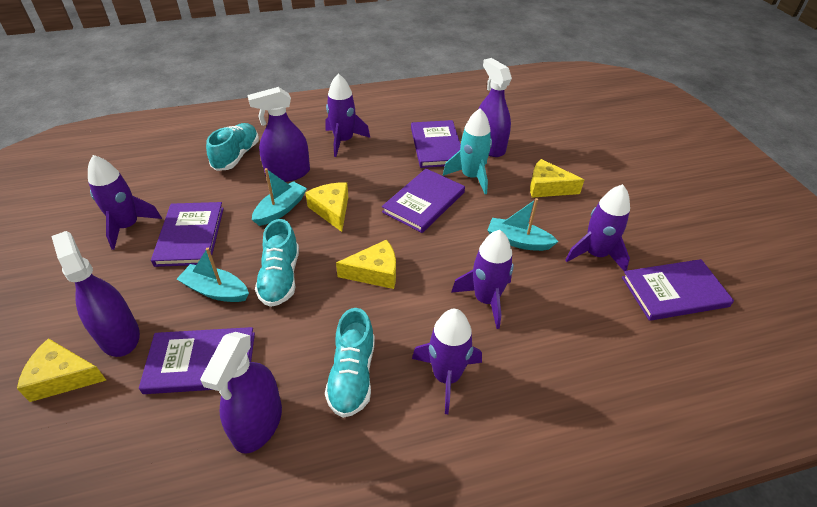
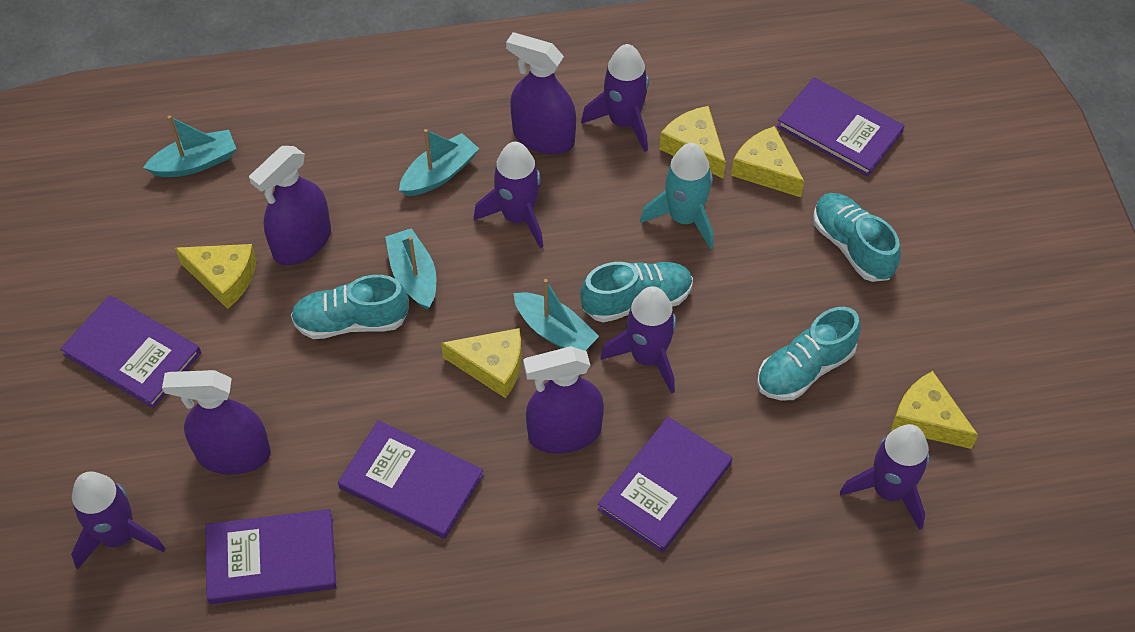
turquoise boat: 3 -> 4
turquoise shoe: 3 -> 4
yellow cheese: 4 -> 5

